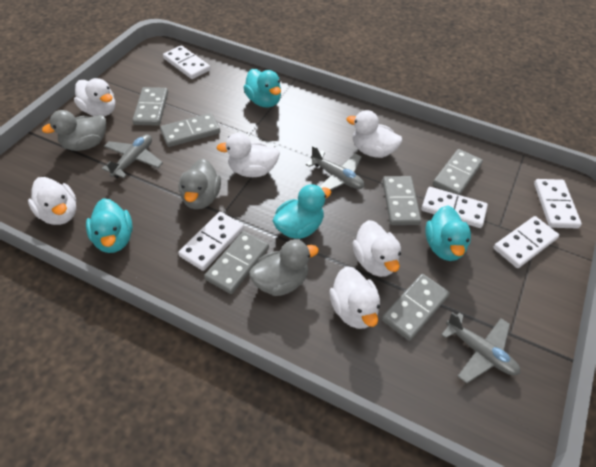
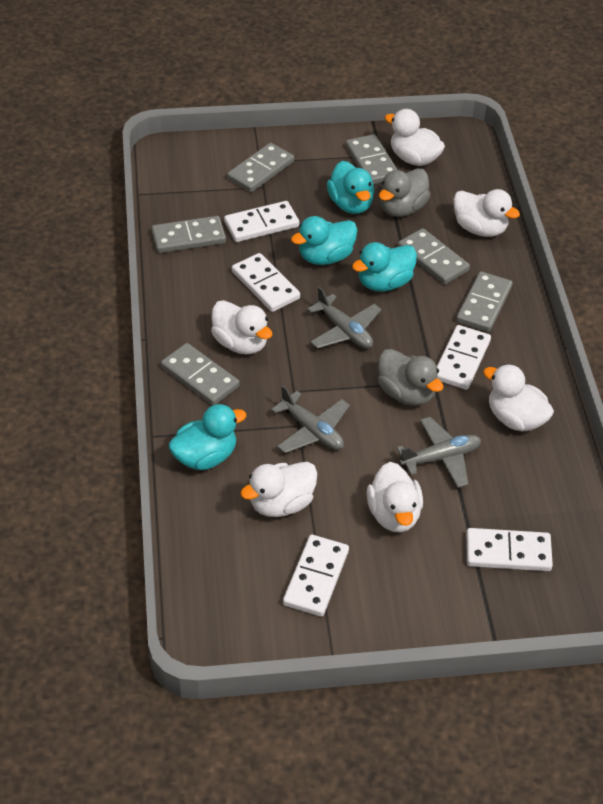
grey duck: 3 -> 2

